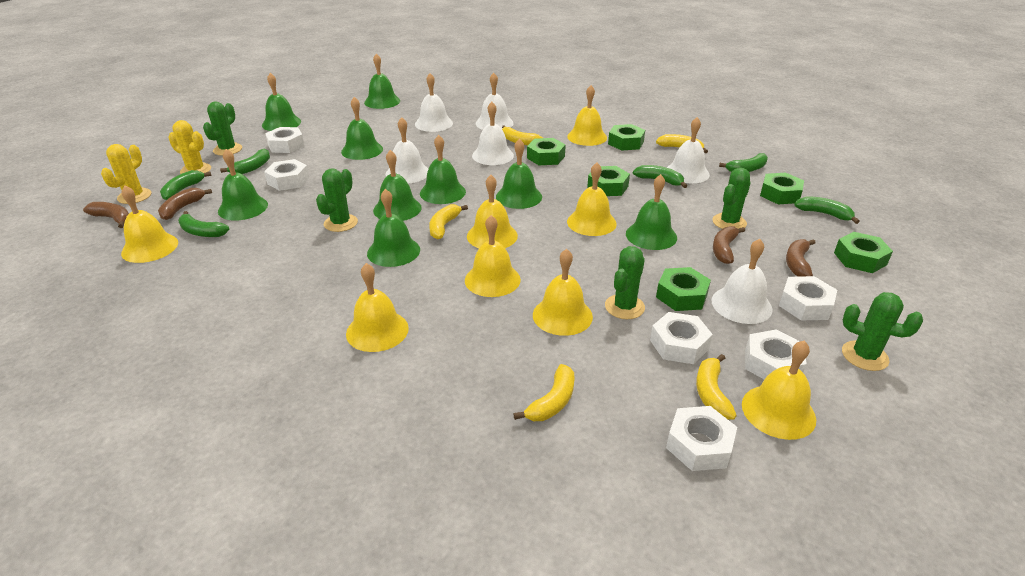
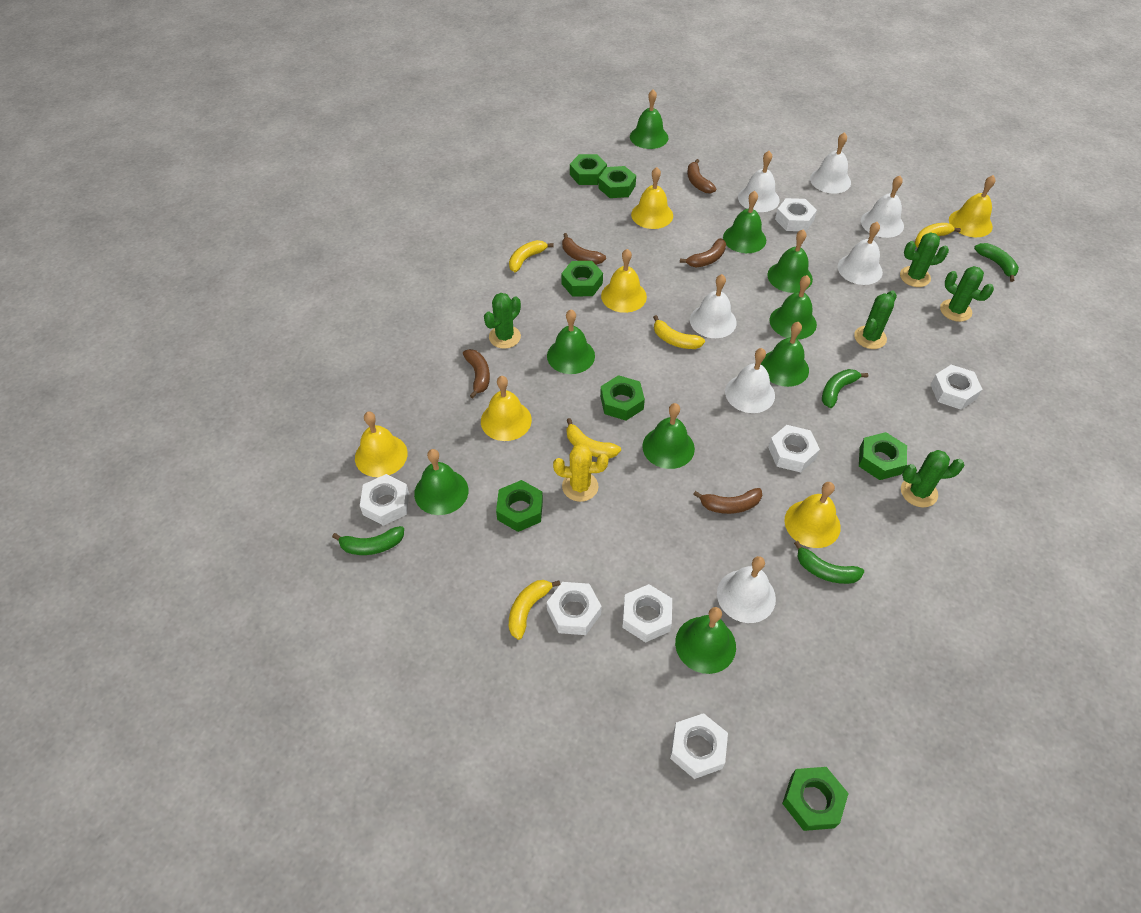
brown banana: 4 -> 5
green banana: 6 -> 4
green nut: 6 -> 7
white bell: 6 -> 7
white nut: 6 -> 7
yellow bell: 8 -> 6
yellow cactus: 2 -> 1

